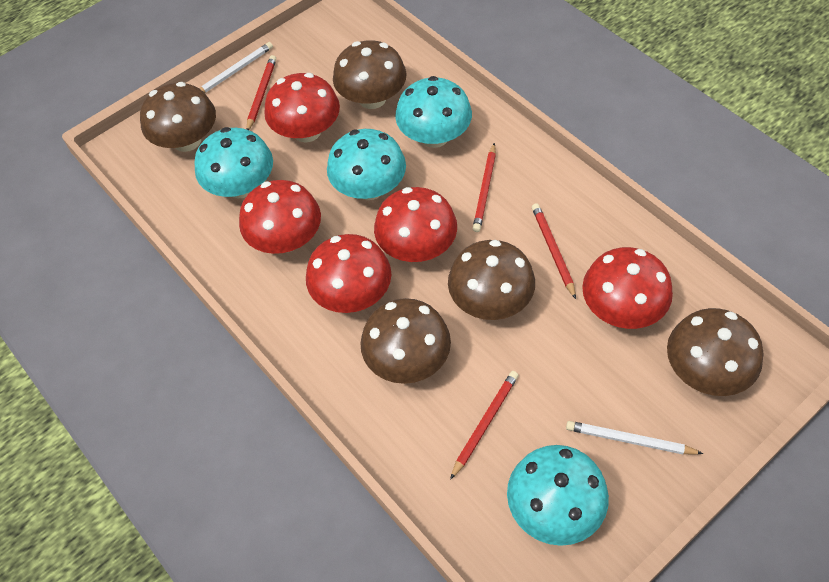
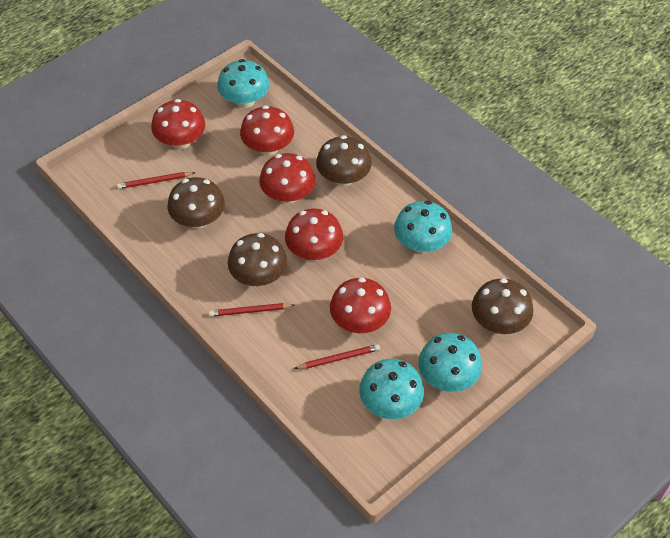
brown mushroom: 5 -> 4
red pencil: 4 -> 3
white pencil: 2 -> 0

